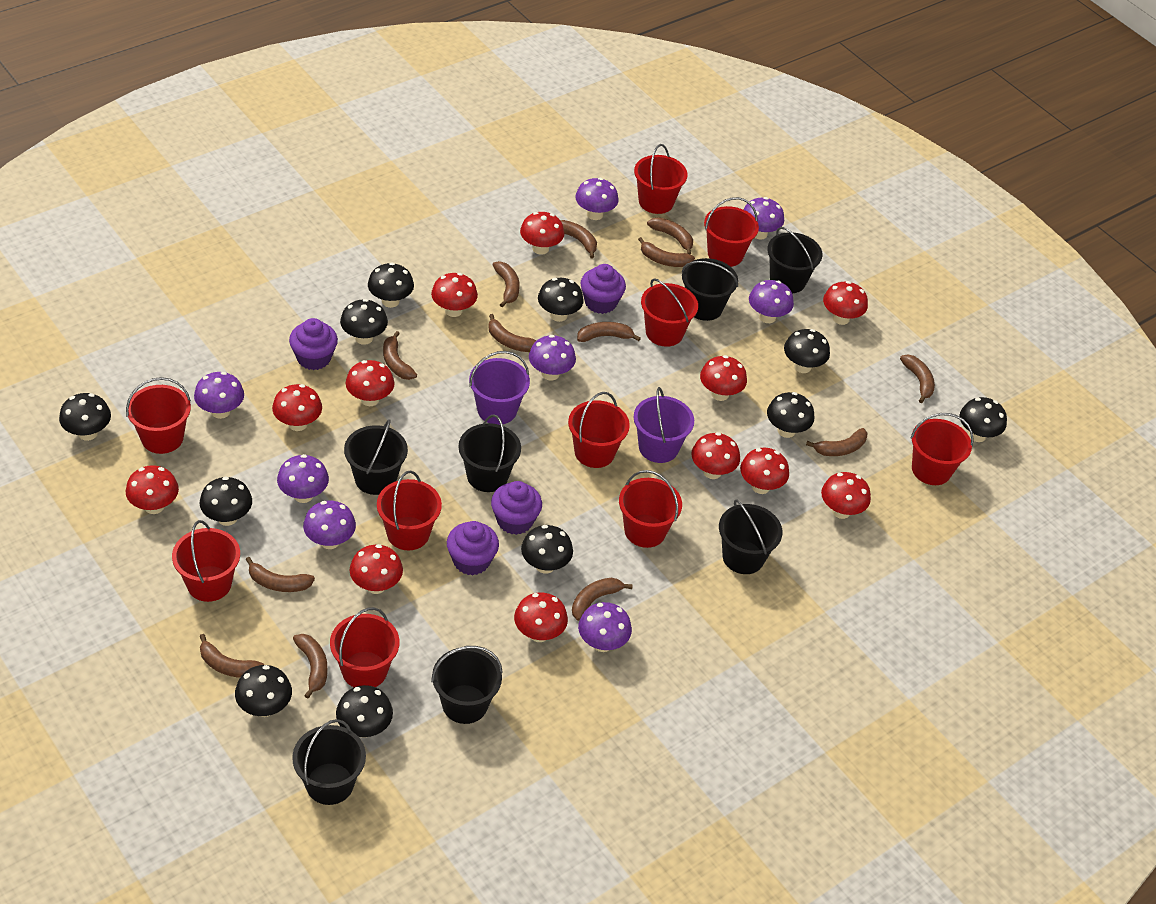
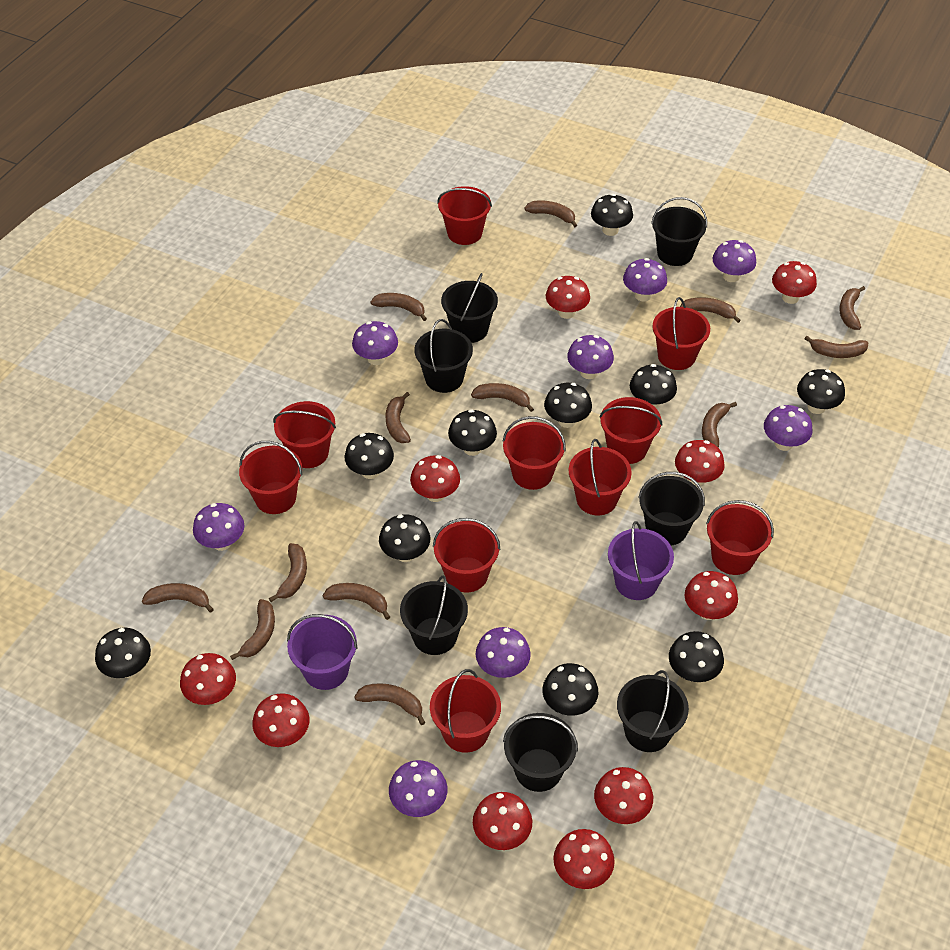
black mushroom: 11 -> 10
purple cupcake: 4 -> 0
red mushroom: 12 -> 10

